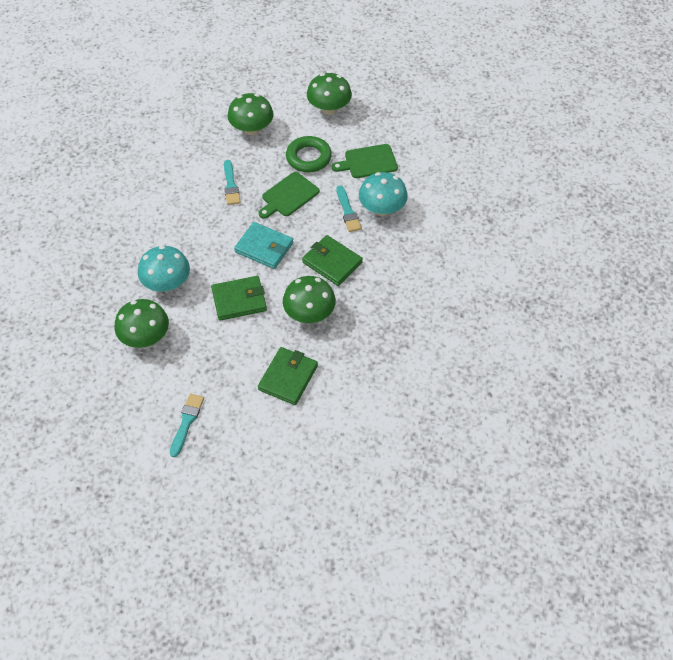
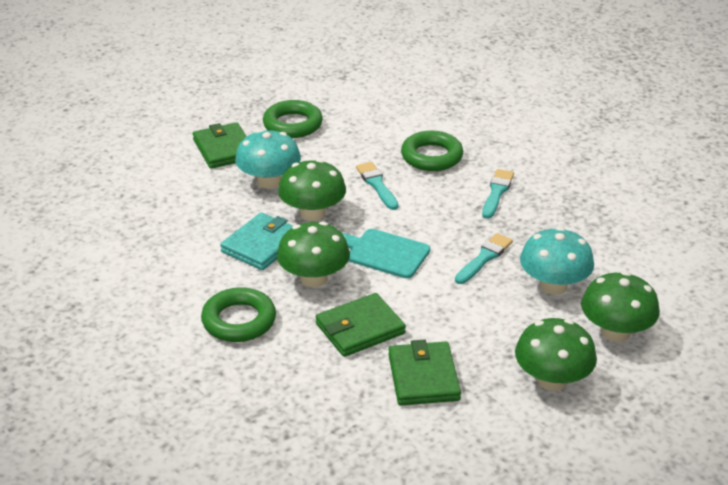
green cutting board: 2 -> 0
green ring: 1 -> 3
turquoise cutting board: 0 -> 1

